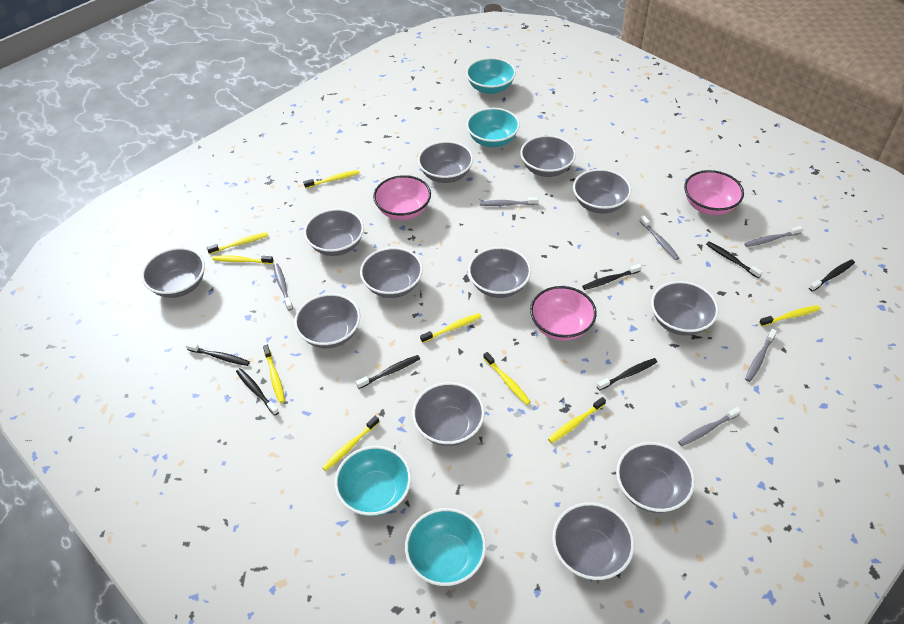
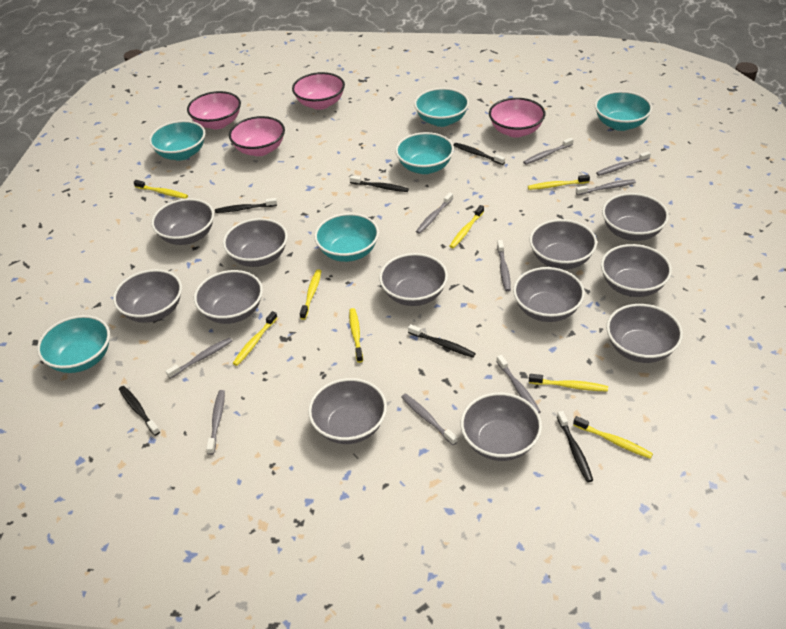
black toothbrush: 7 -> 6
grey toothbrush: 6 -> 9
pink bowl: 3 -> 4
turquoise bowl: 4 -> 6
yellow toothbrush: 9 -> 8

